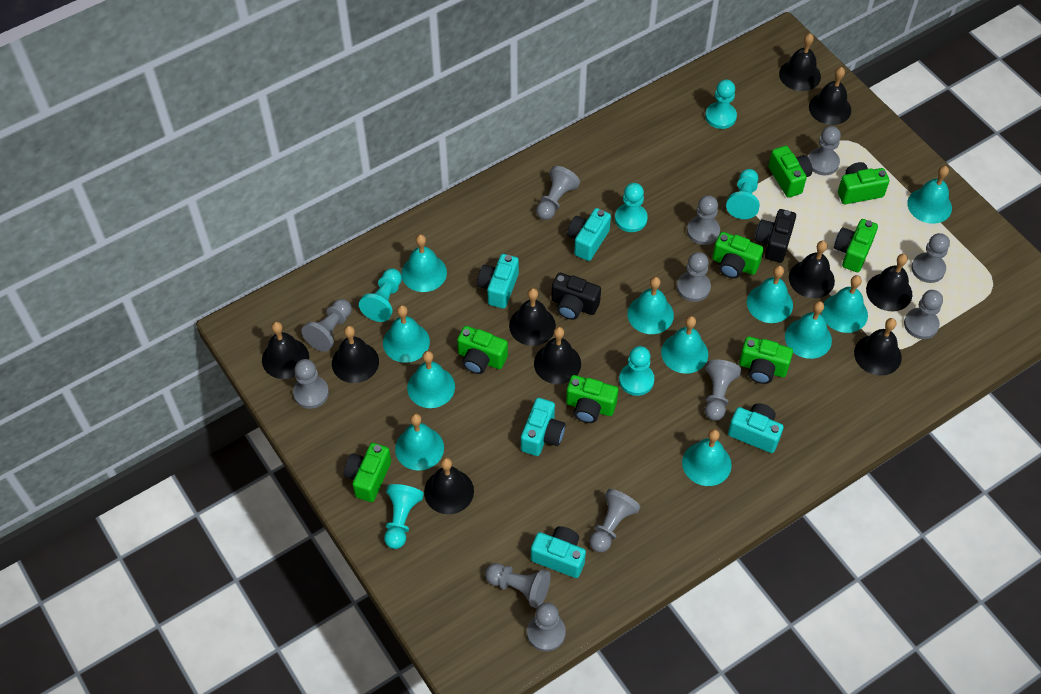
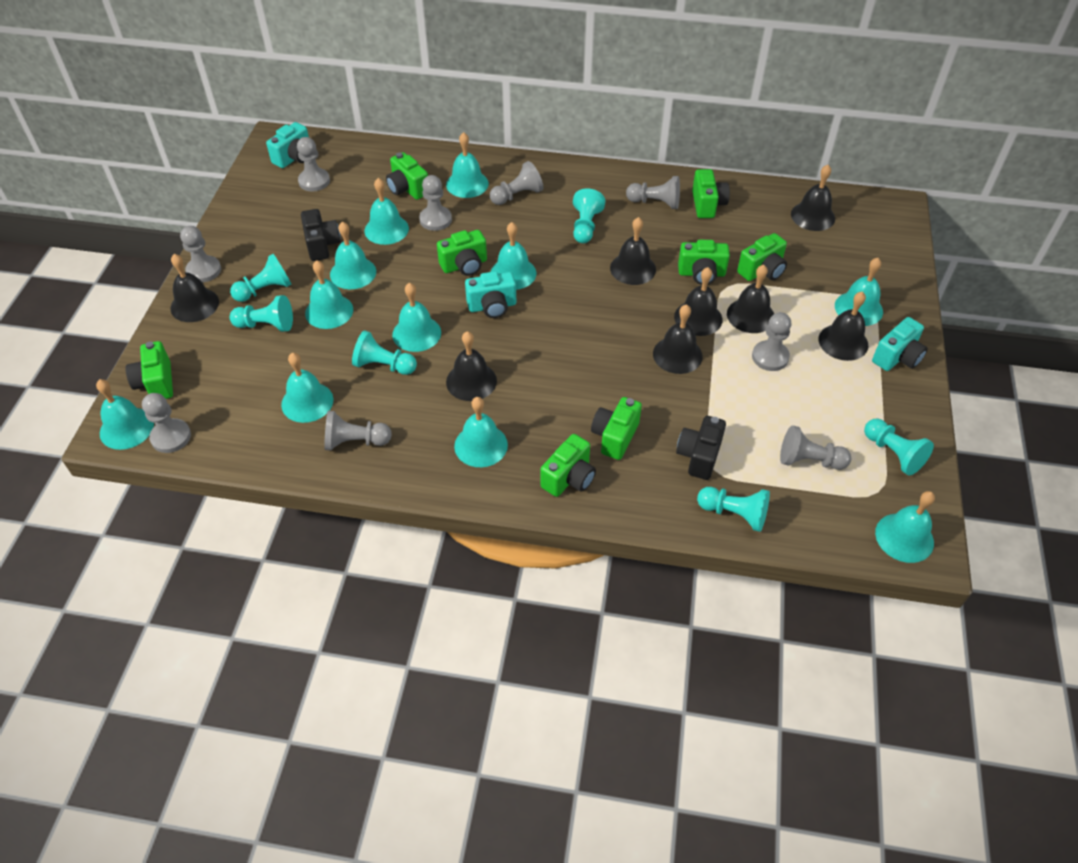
black bell: 10 -> 8
grey pawn: 12 -> 9
turquoise camera: 5 -> 3

